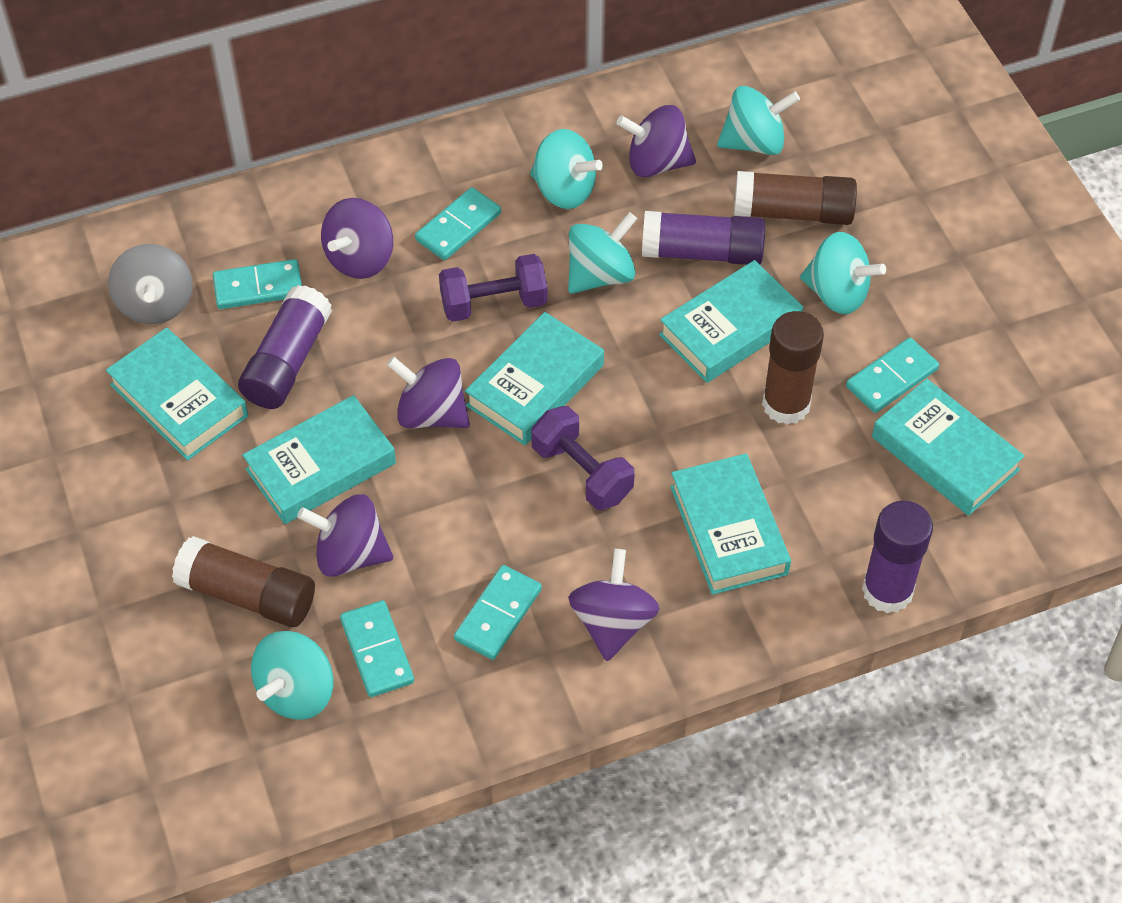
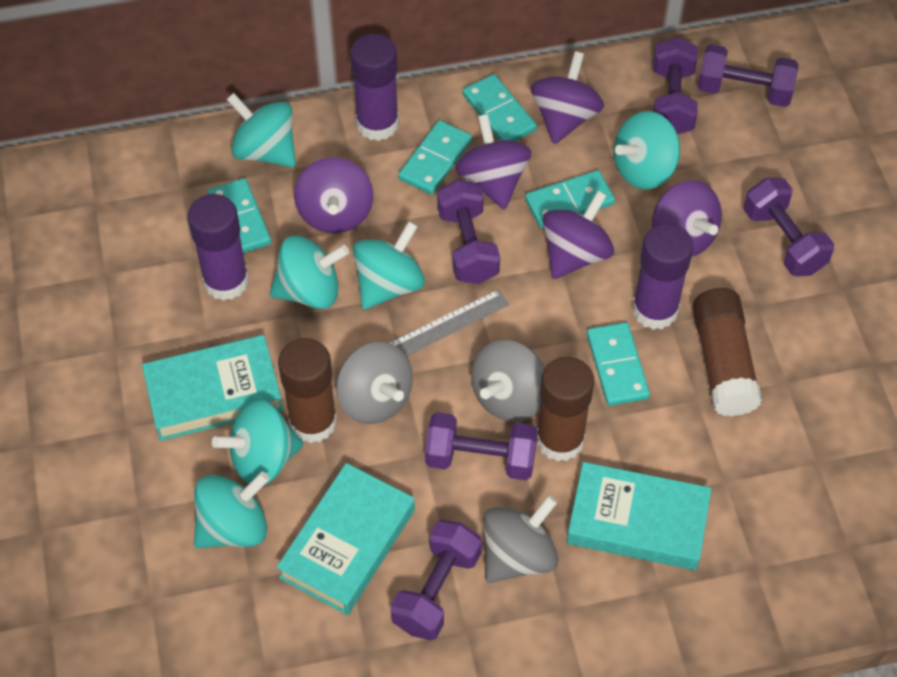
grey ruler: 0 -> 1
grey spinning top: 1 -> 3
purple dumbbell: 2 -> 6
turquoise book: 6 -> 3
turquoise spinning top: 5 -> 6

